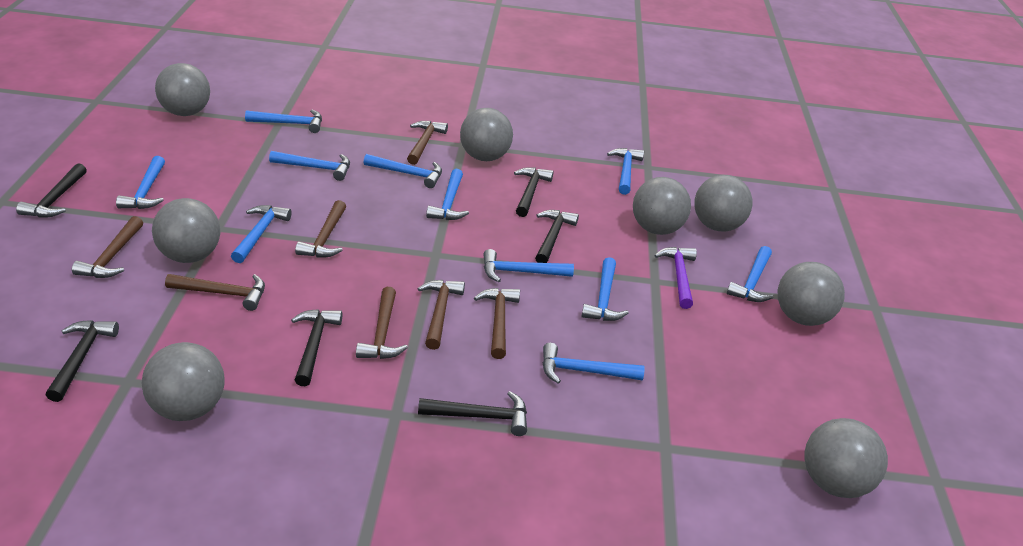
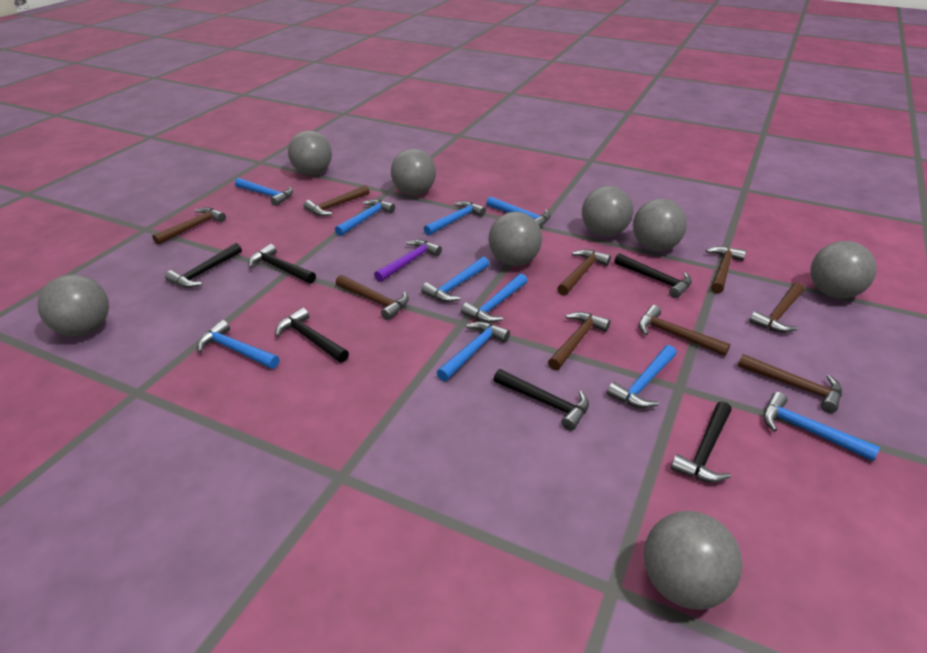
blue hammer: 11 -> 10
brown hammer: 7 -> 9

